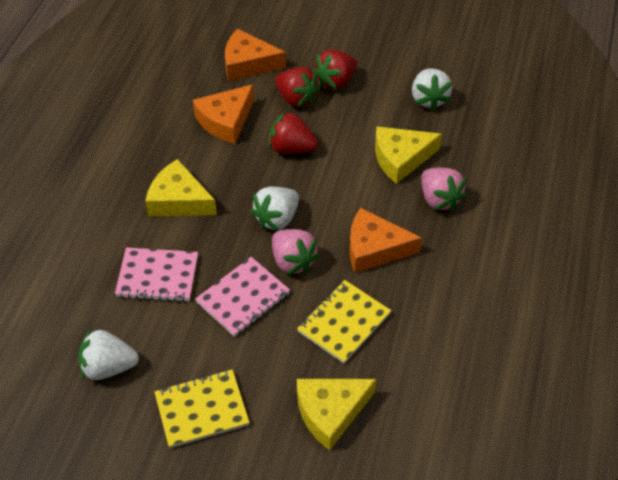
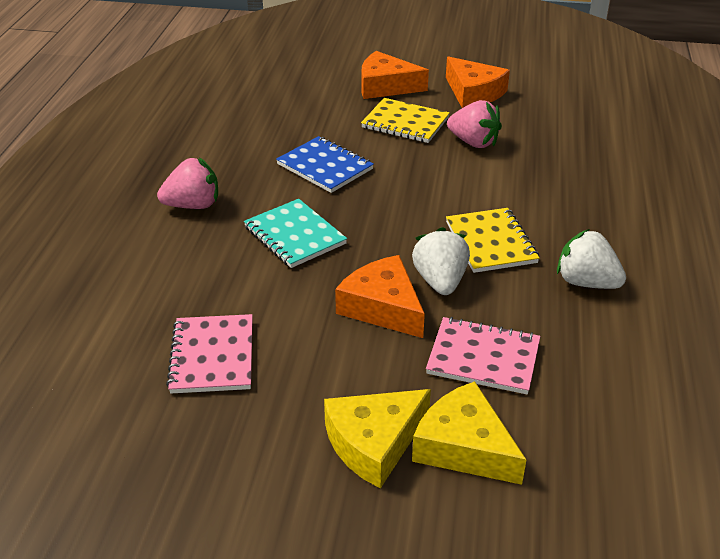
blue notebook: 0 -> 1
red strawberry: 3 -> 0
turquoise notebook: 0 -> 1
white strawberry: 3 -> 2
yellow cheese: 3 -> 2

